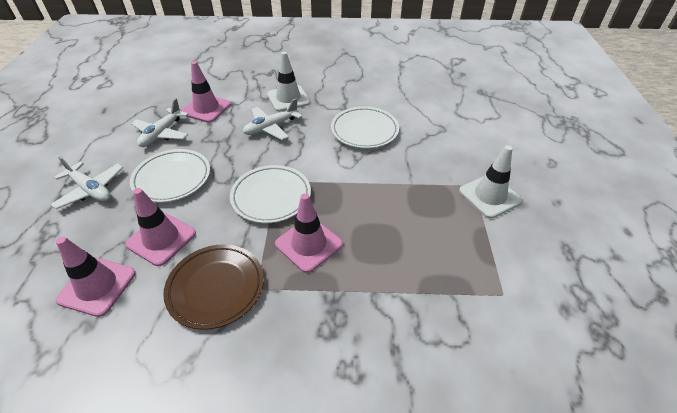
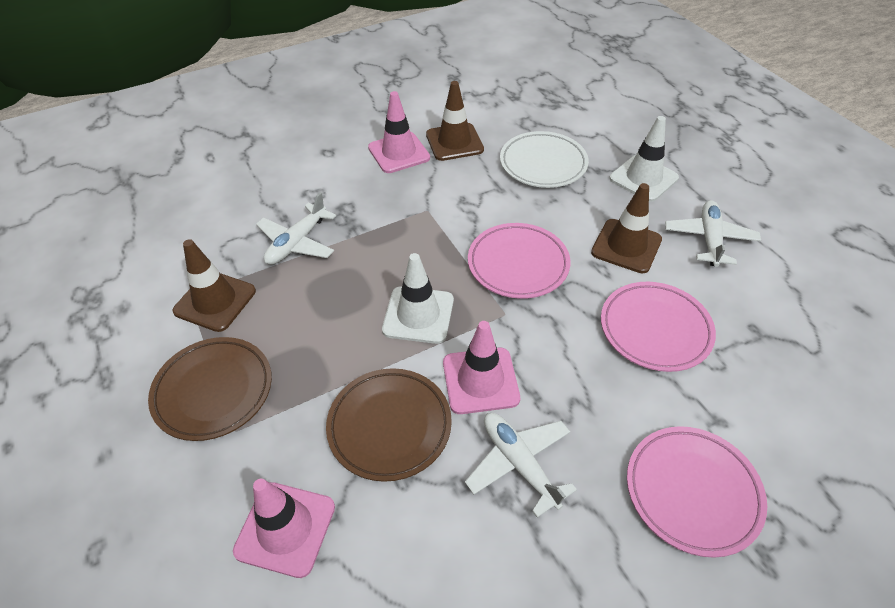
brown plate: 1 -> 2
brown traffic cone: 0 -> 3
pink plate: 0 -> 3
pink traffic cone: 4 -> 3
white plate: 3 -> 1

